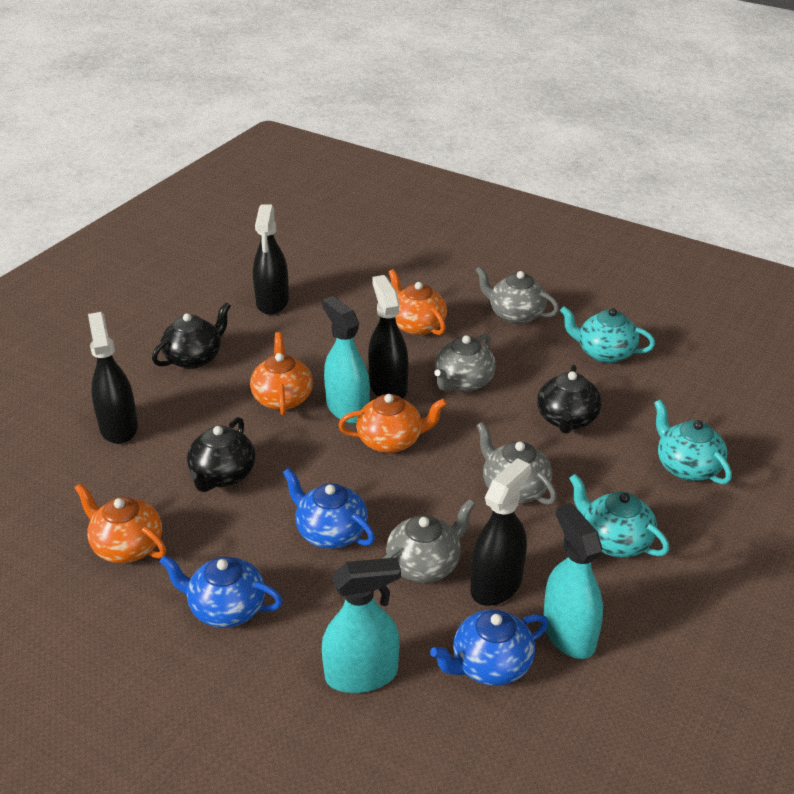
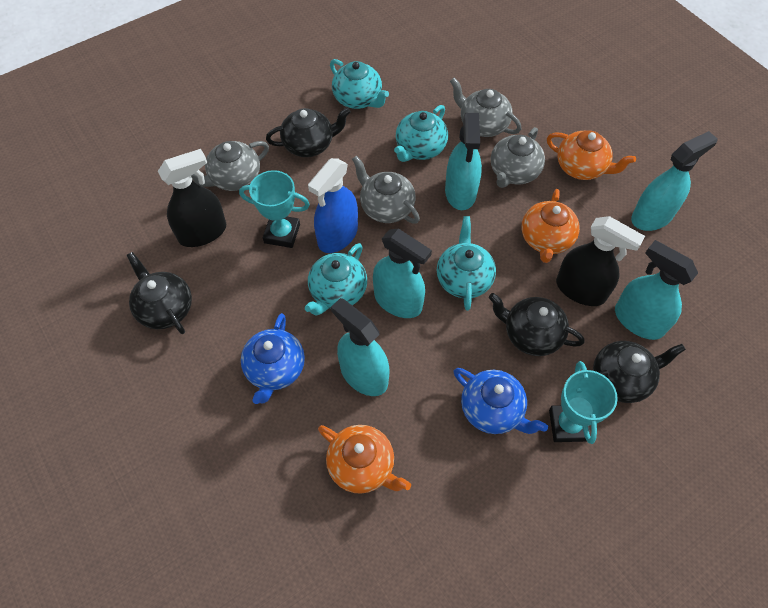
black spray bottle: 4 -> 2
black teapot: 3 -> 4
blue spray bottle: 0 -> 1
blue teapot: 3 -> 2
orange teapot: 4 -> 3
turquoise spray bottle: 3 -> 5
turquoise teapot: 3 -> 4
turquoise trophy: 0 -> 2

